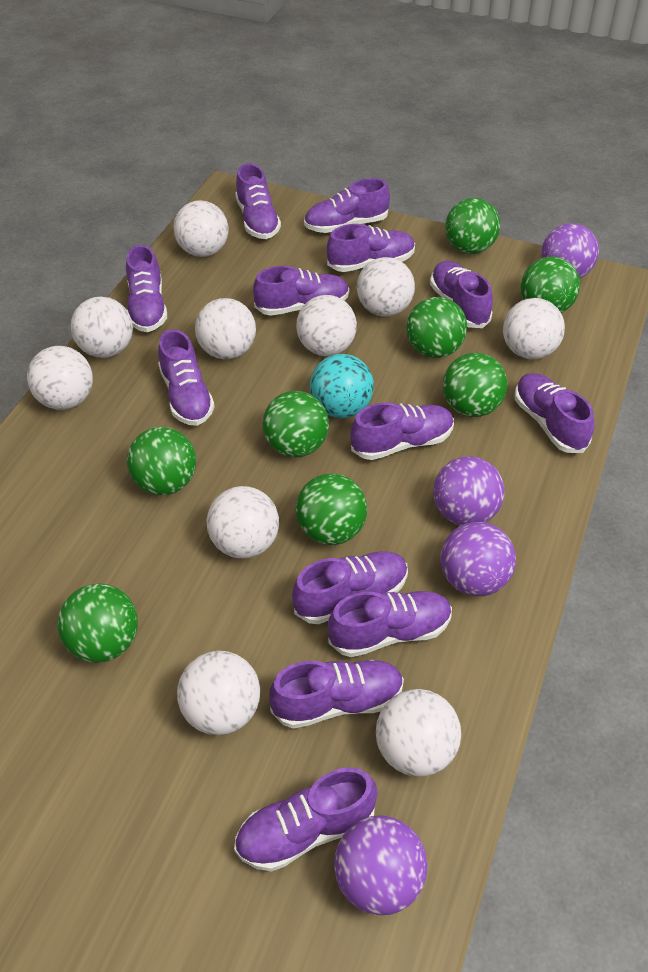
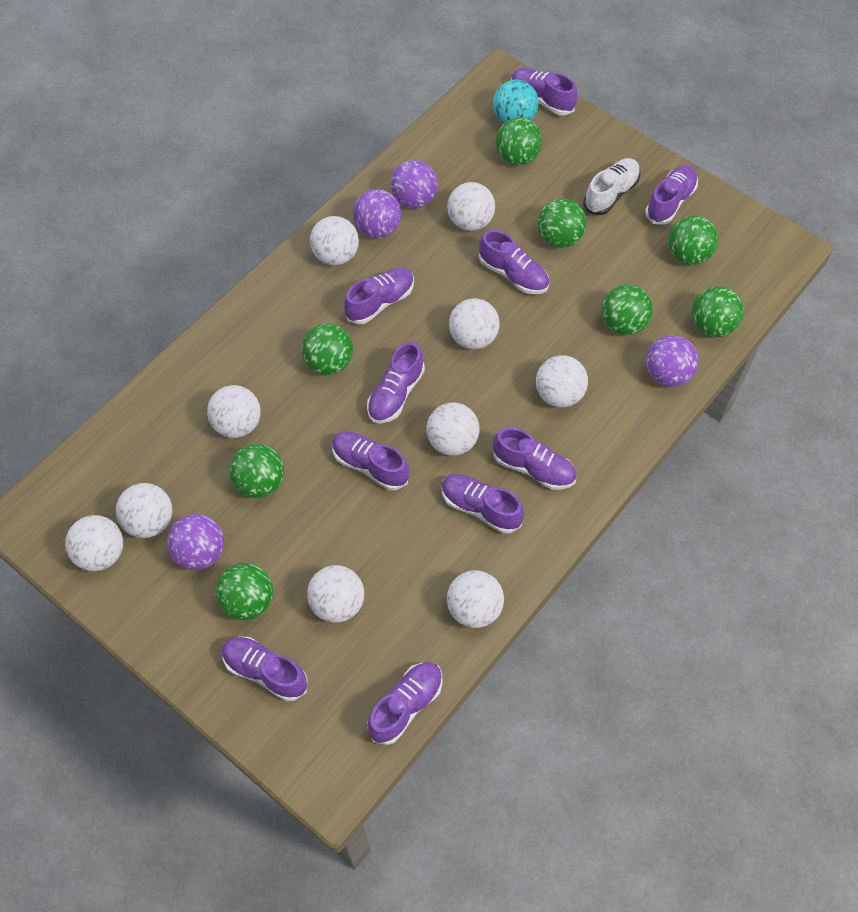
purple shoe: 13 -> 10
white shoe: 0 -> 1

